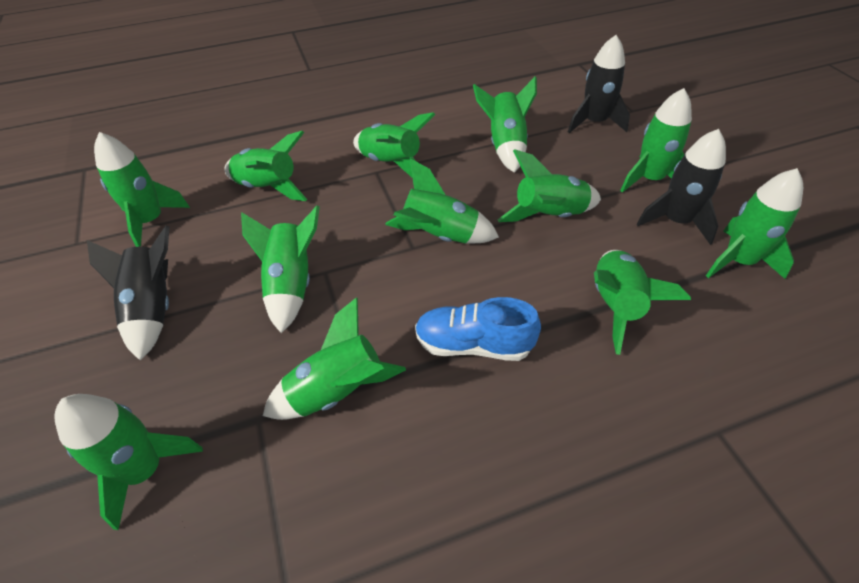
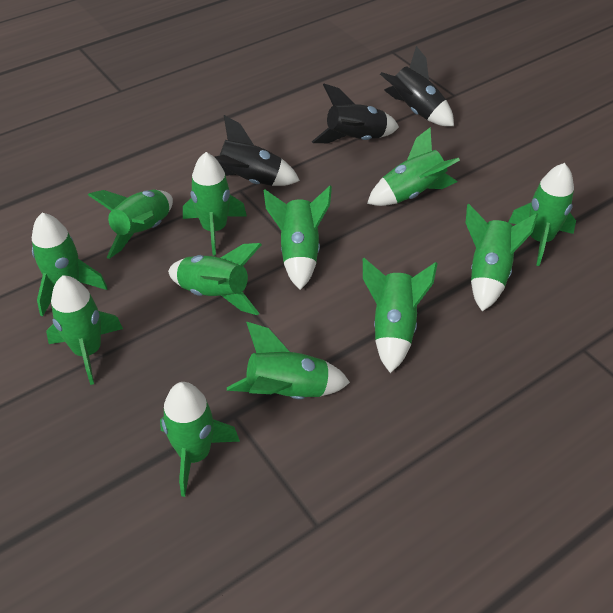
blue shoe: 1 -> 0

